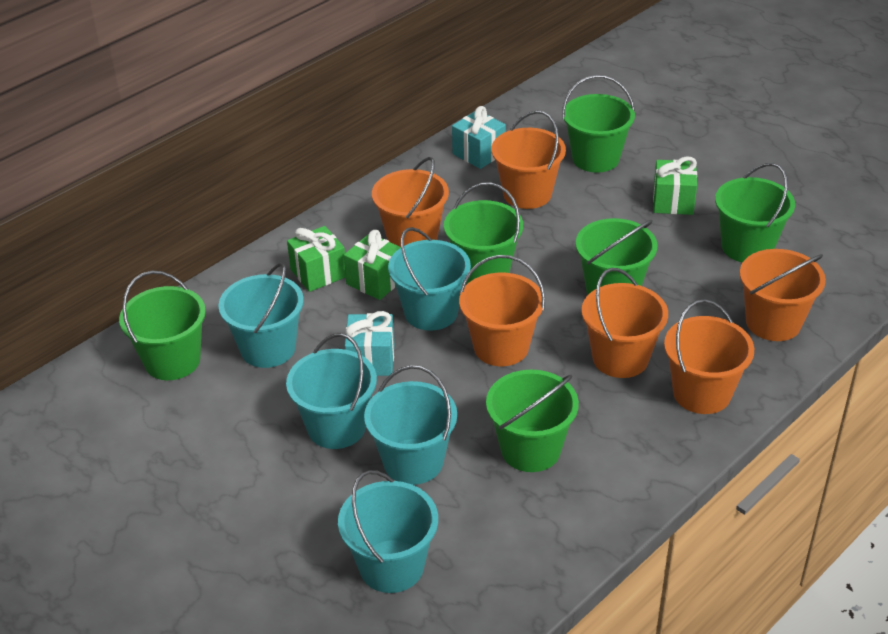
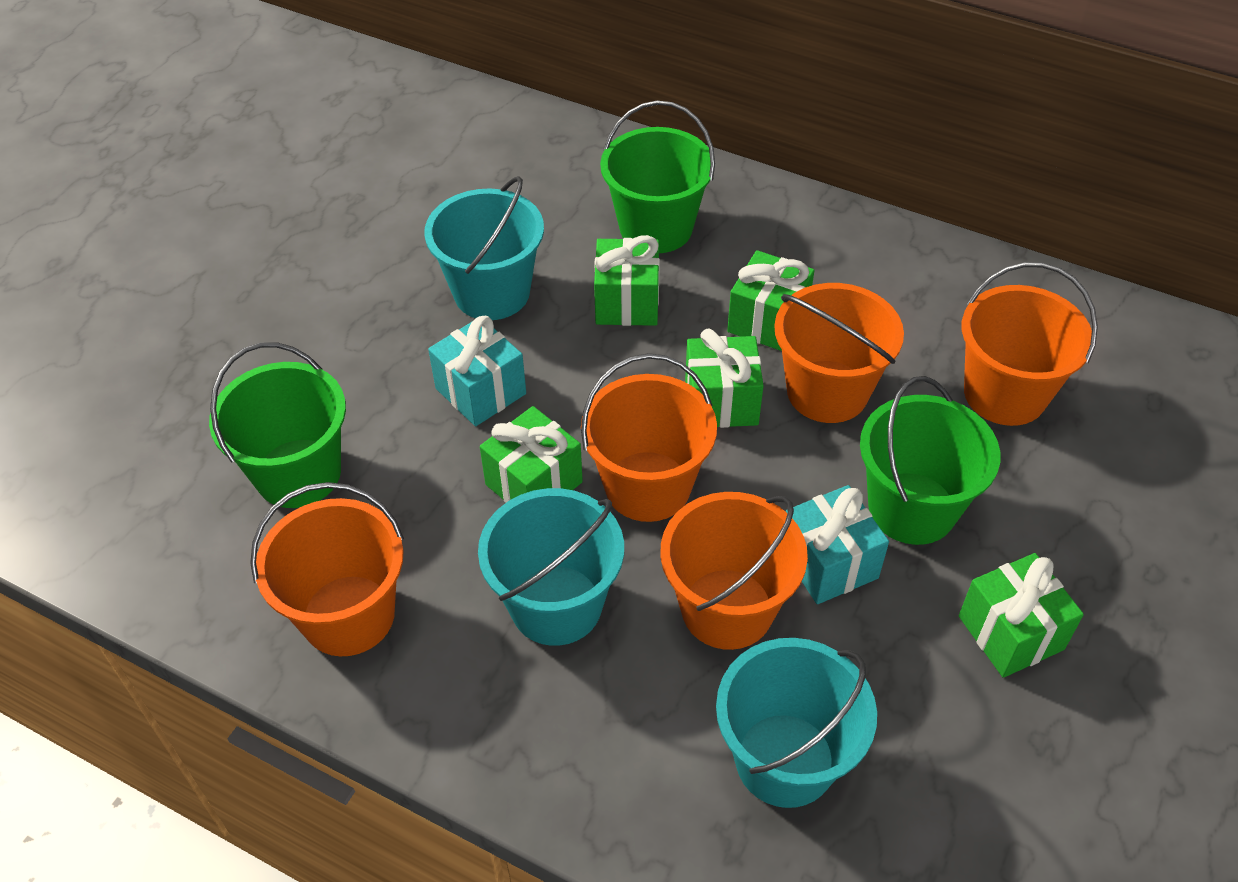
green bucket: 6 -> 3
green gift: 3 -> 5
orange bucket: 6 -> 5
turquoise bucket: 5 -> 3

